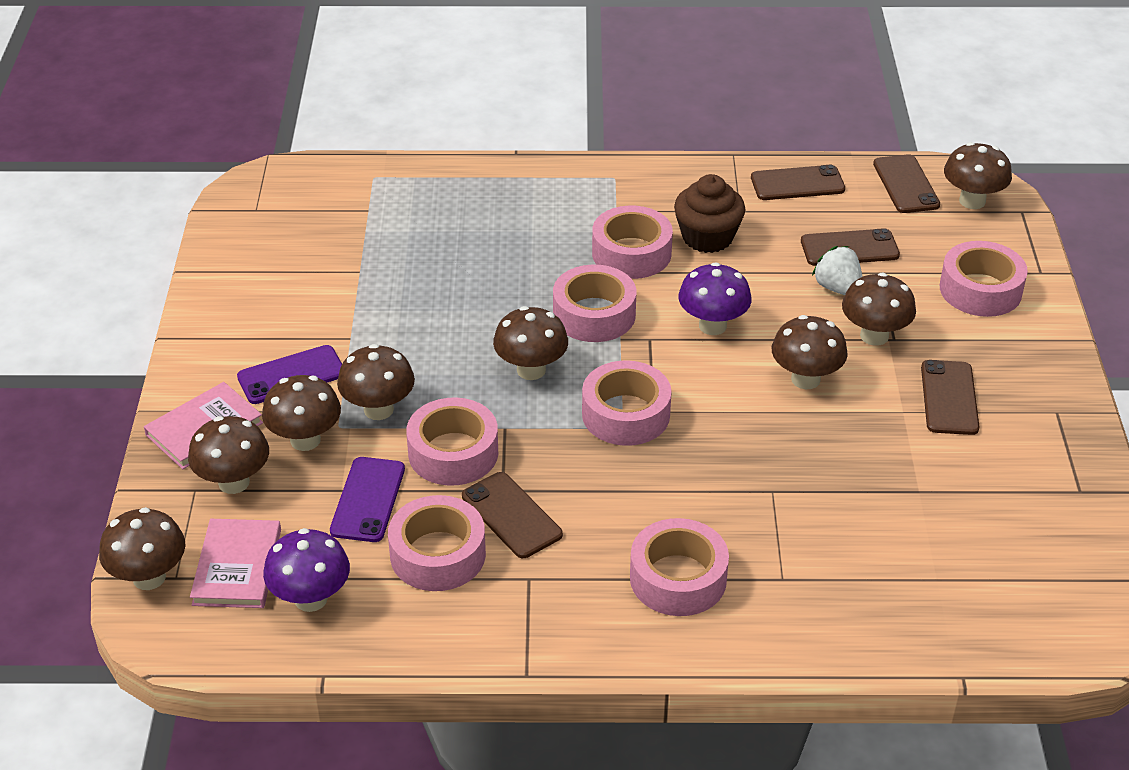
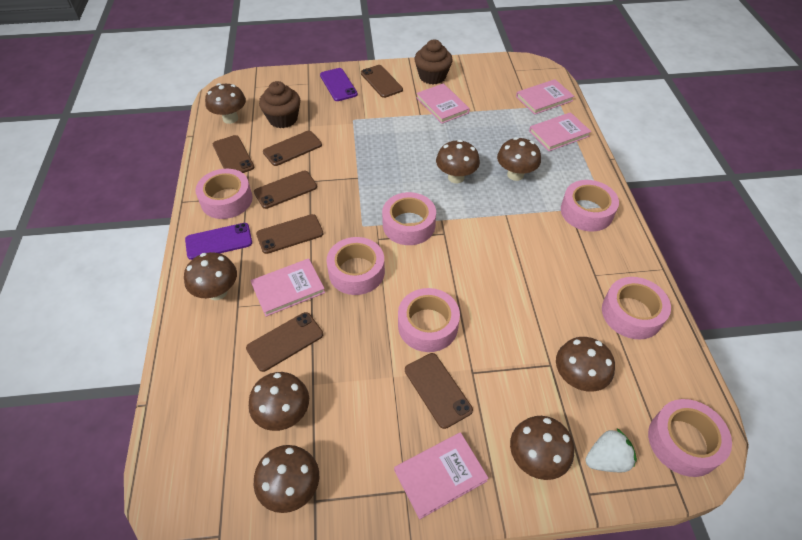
brown cupcake: 1 -> 2
brown phone: 5 -> 7
pink book: 2 -> 5
purple mushroom: 2 -> 0

